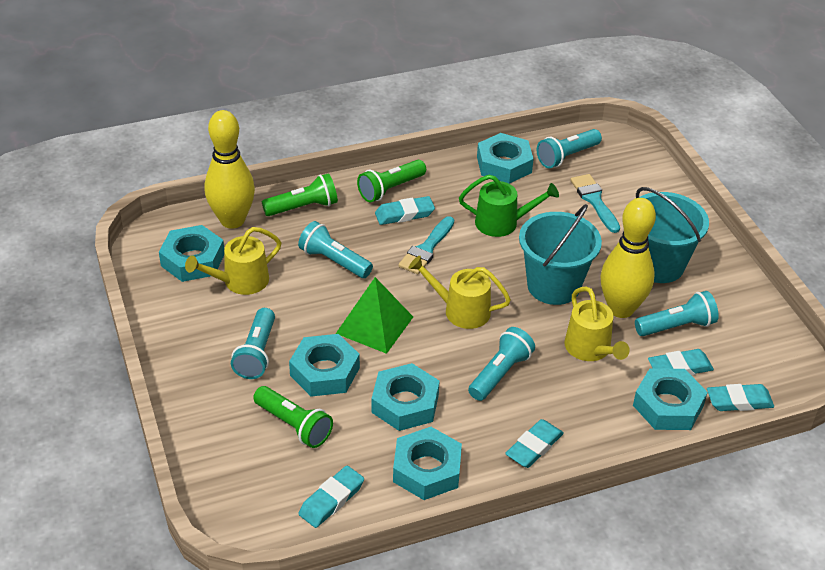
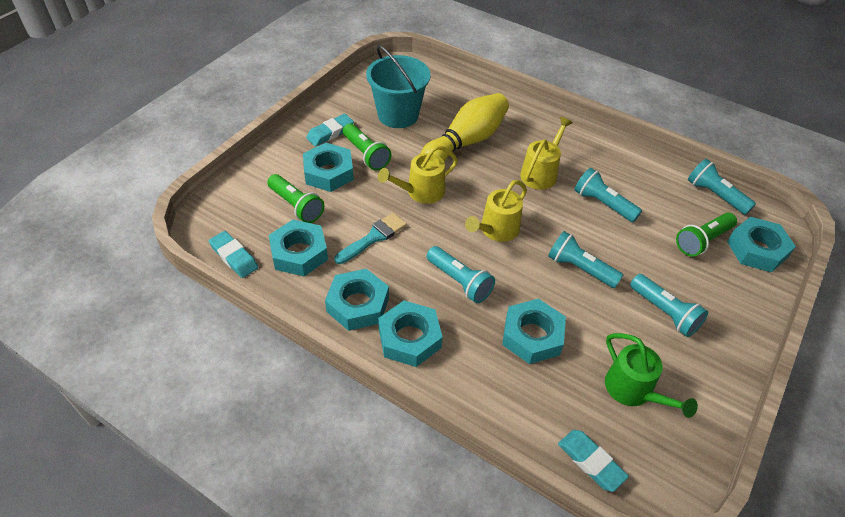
green pyramid: 1 -> 0
turquoise brush: 2 -> 1
turquoise bucket: 2 -> 1
turquoise eraser: 5 -> 3
yellow bowling pin: 2 -> 1

